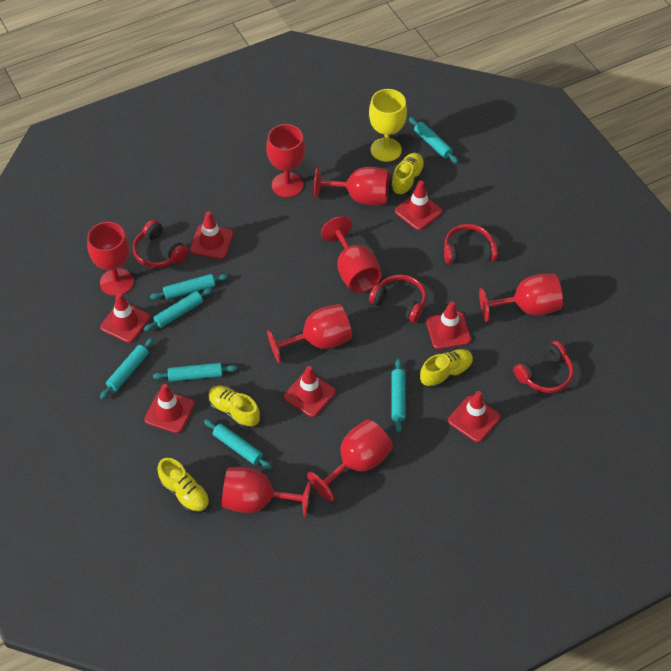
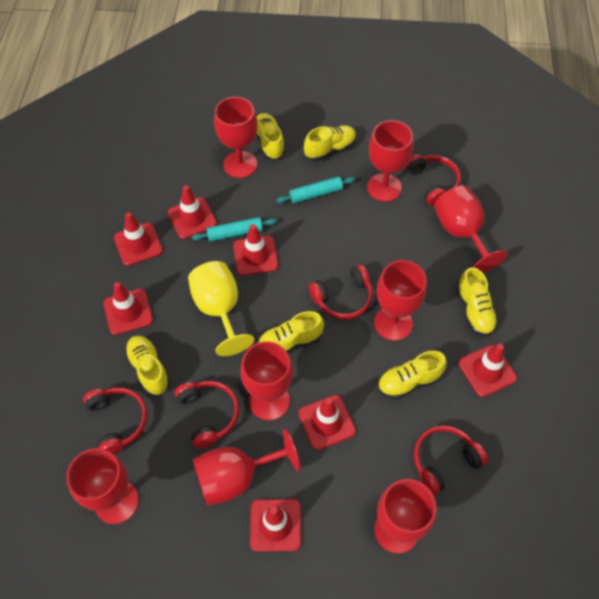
red headphones: 4 -> 5
turquoise rolling pin: 7 -> 2
yellow shoe: 4 -> 6

